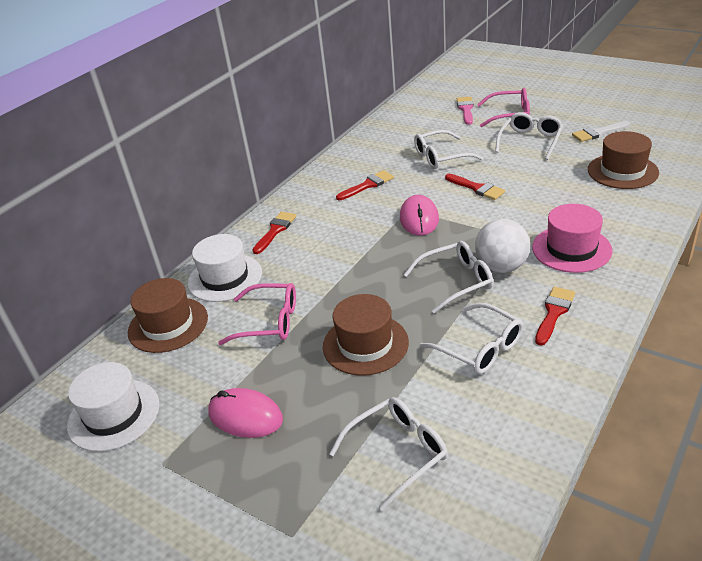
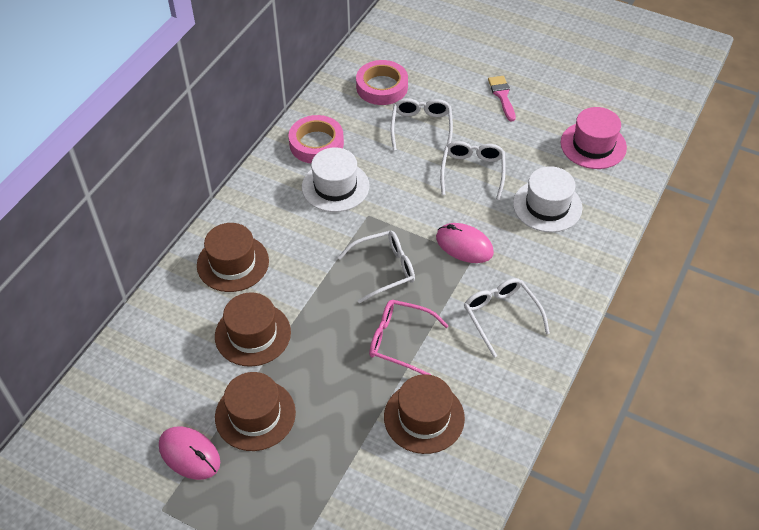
brown hat: 3 -> 4
pink glasses: 2 -> 1
pink tape: 0 -> 2
red brush: 4 -> 0
white ball: 1 -> 0
white brush: 1 -> 0
white glasses: 5 -> 4

